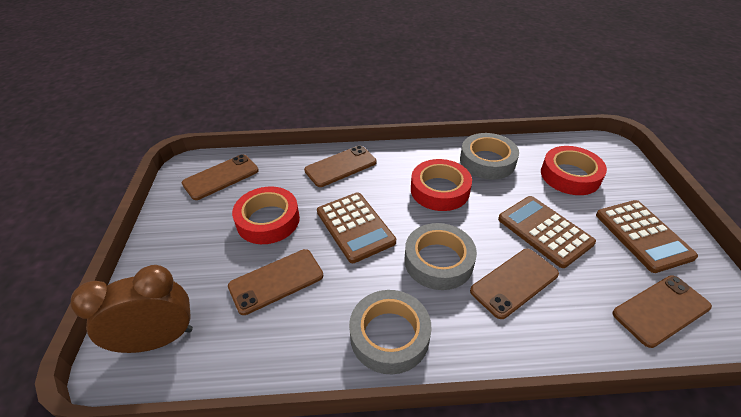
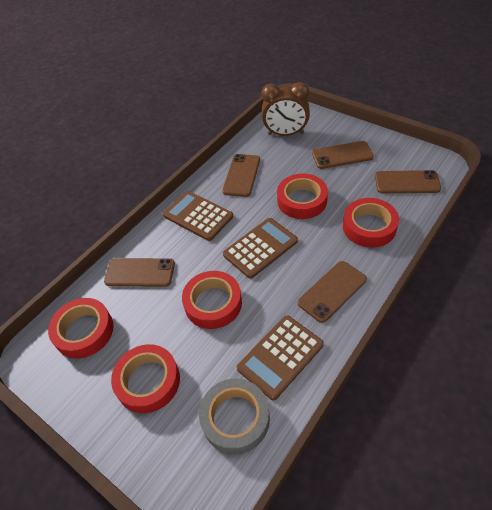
grey tape: 3 -> 1
red tape: 3 -> 5

